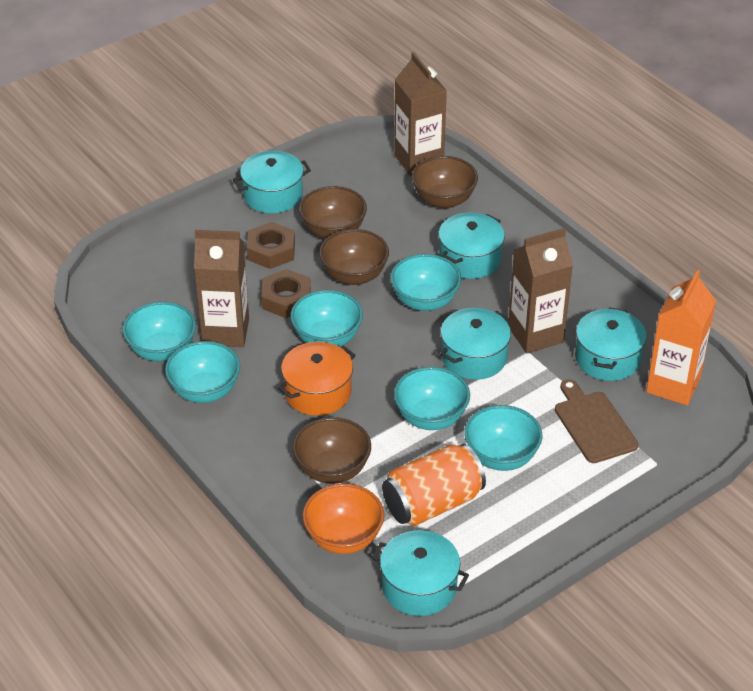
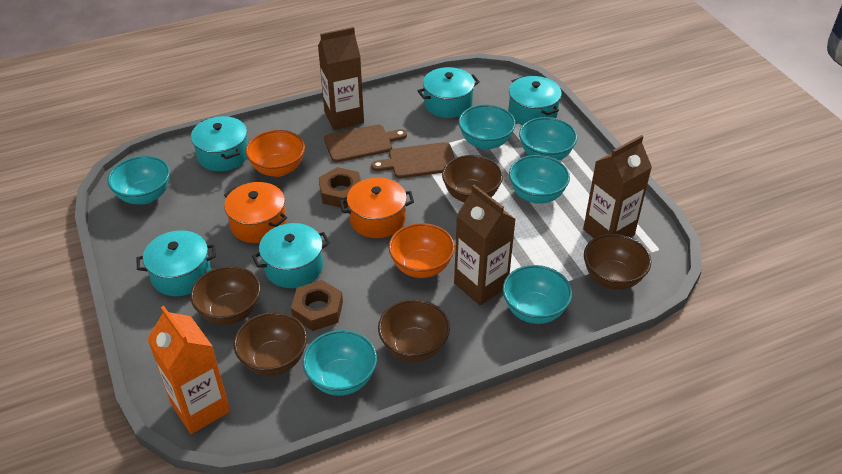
brown bowl: 4 -> 5
brown cutting board: 1 -> 2
orange bowl: 1 -> 2
orange can: 1 -> 0
orange pot: 1 -> 2

